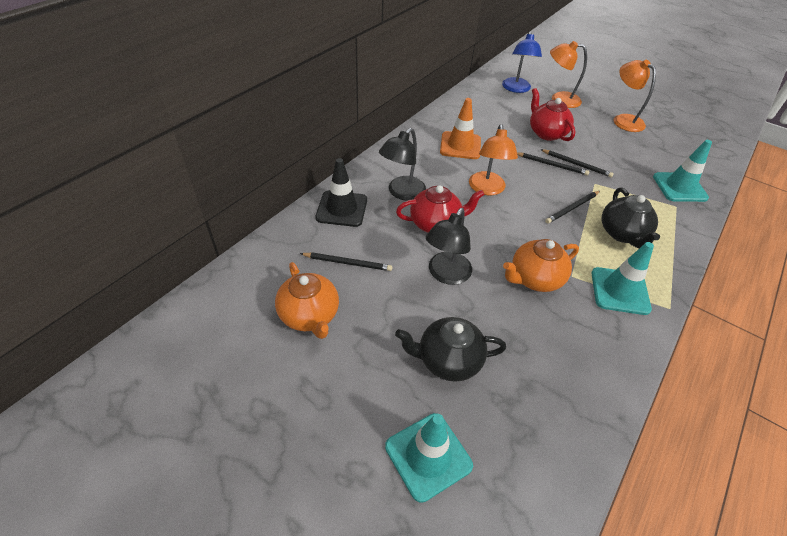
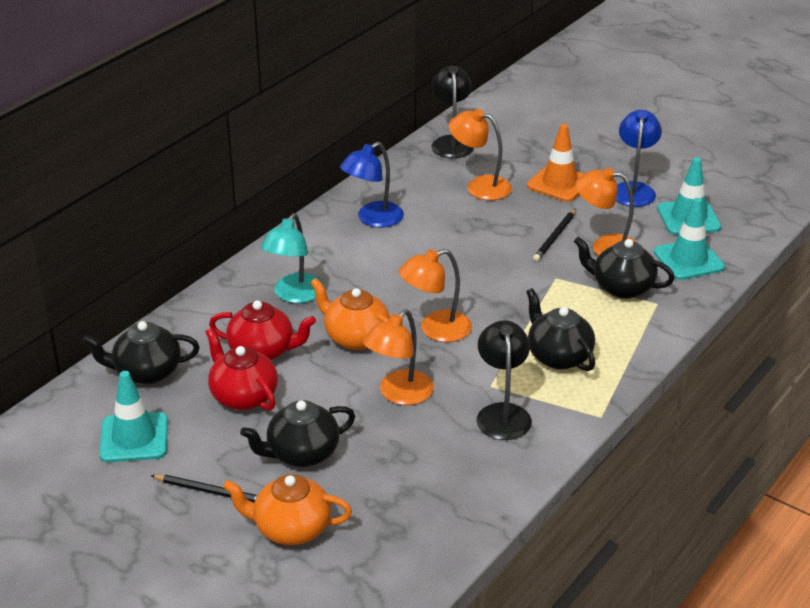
black pencil: 4 -> 2
black teapot: 2 -> 4
black traffic cone: 1 -> 0
blue lamp: 1 -> 2
orange lamp: 3 -> 4
turquoise lamp: 0 -> 1

